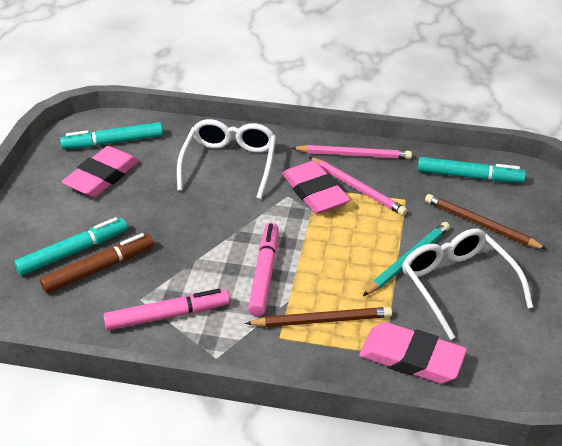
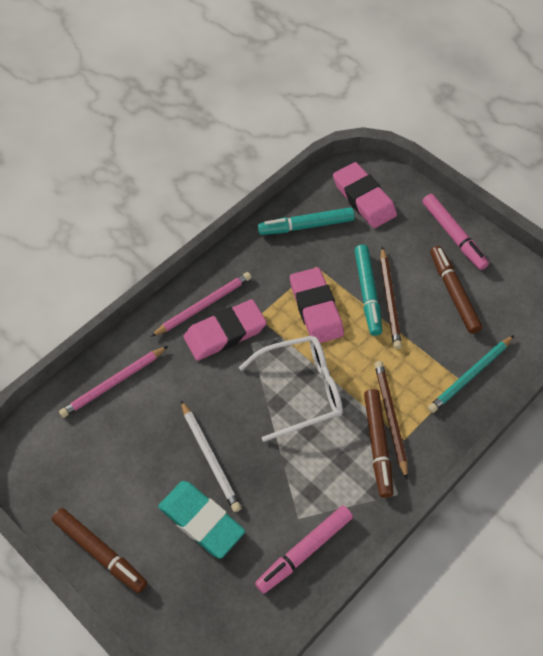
brown marker: 1 -> 3
turquoise eraser: 0 -> 1
turquoise marker: 3 -> 2
white glasses: 2 -> 1
white pencil: 0 -> 1

